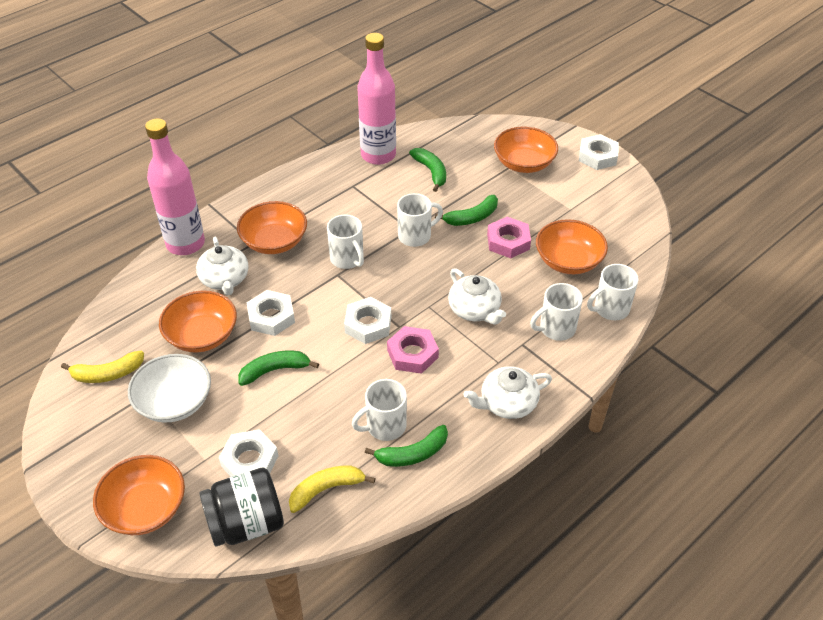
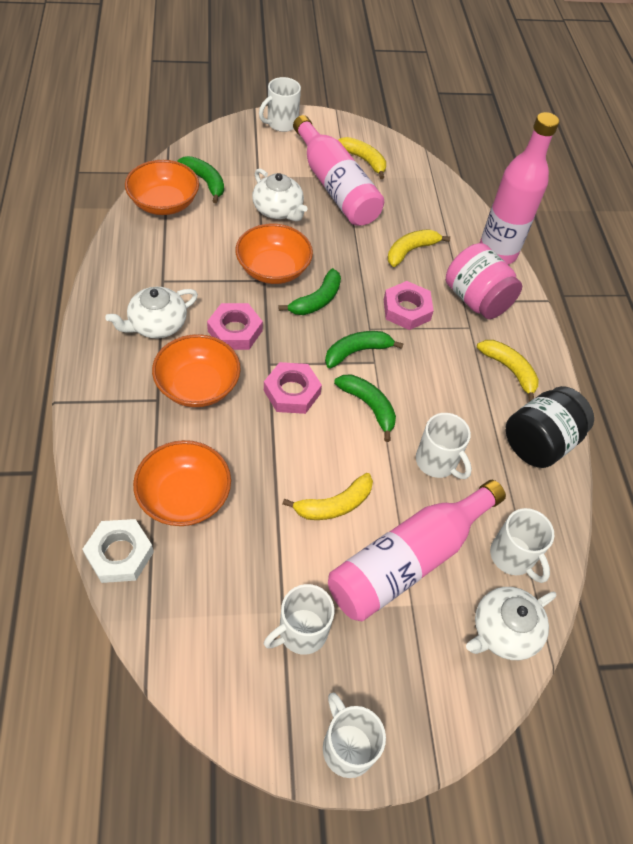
orange bowl: 5 -> 4
pink bottle: 2 -> 3
pink jar: 0 -> 1
pink nut: 2 -> 3
white bowl: 1 -> 0
white nut: 4 -> 1
yellow banana: 2 -> 4

